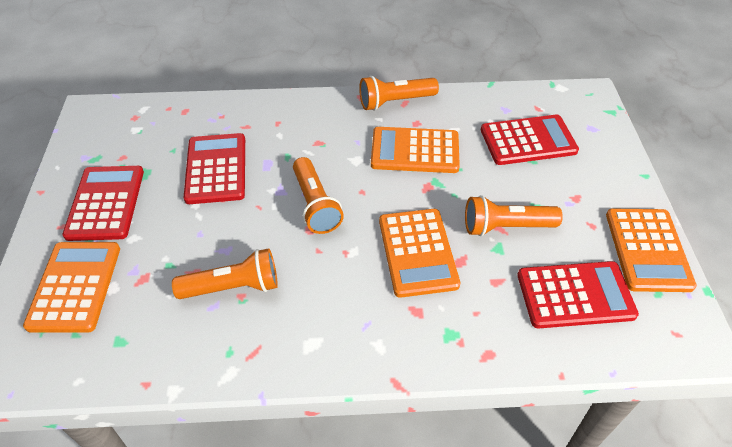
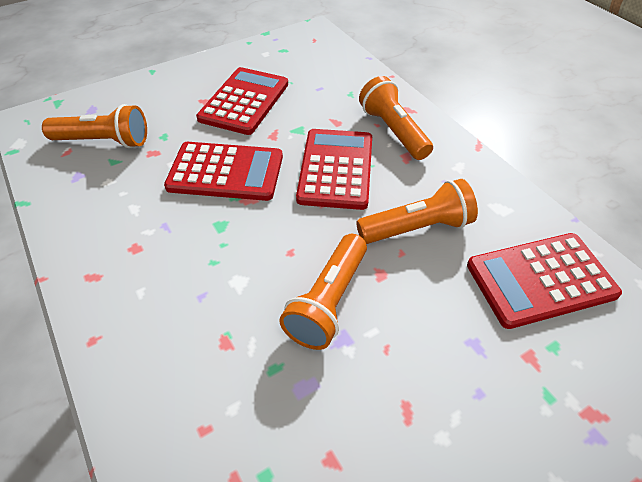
orange calculator: 4 -> 0

